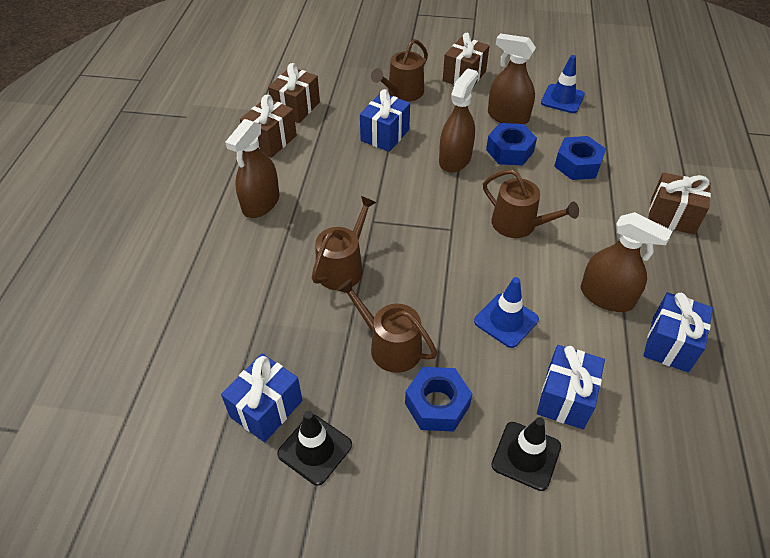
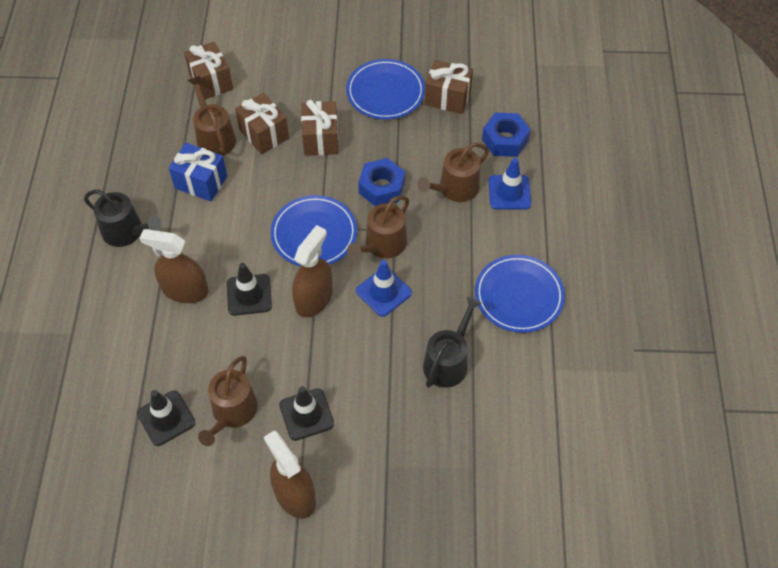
black traffic cone: 2 -> 3
black watering can: 0 -> 2
blue gift: 4 -> 1
blue nut: 3 -> 2
blue plate: 0 -> 3
brown spray bottle: 4 -> 3

